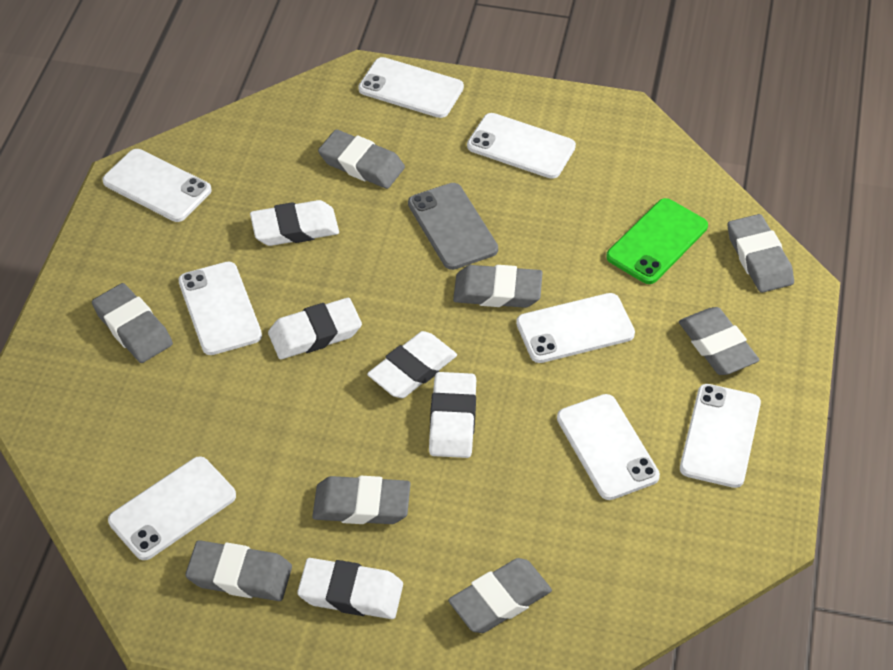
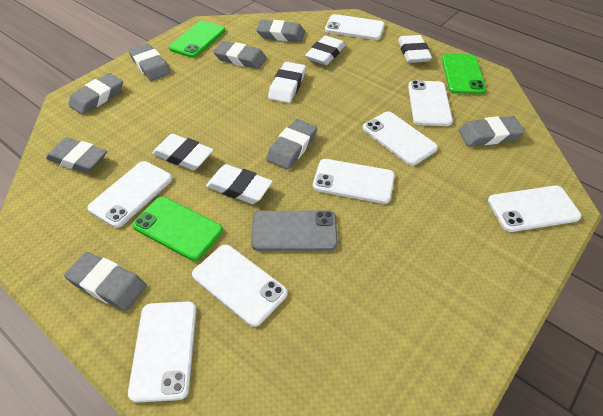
green phone: 1 -> 3

